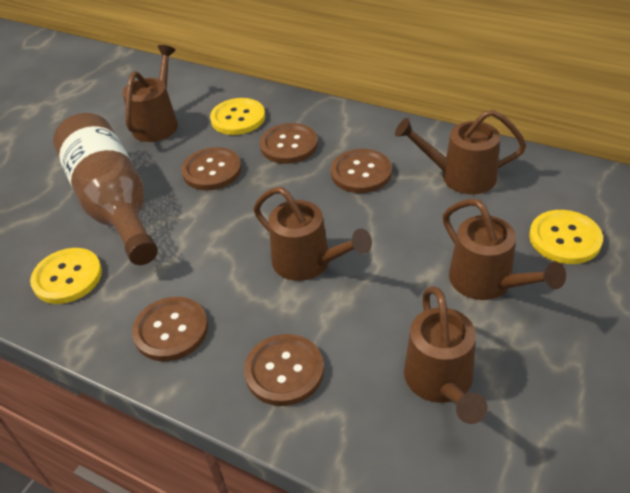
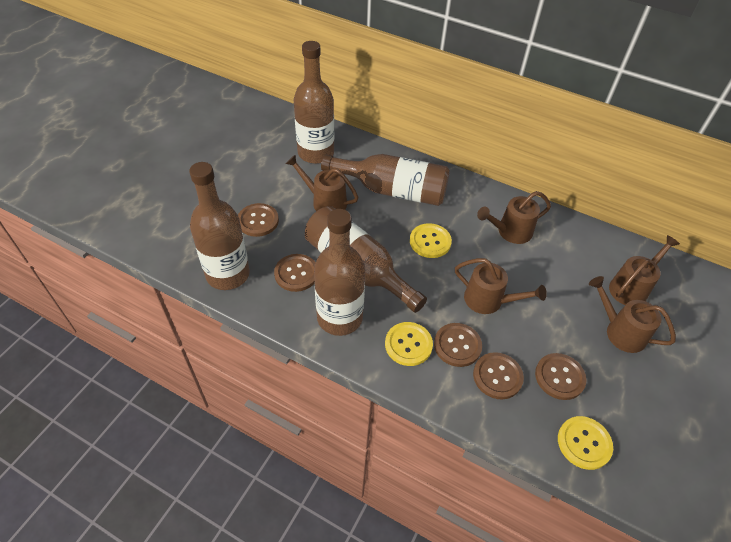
brown bottle: 1 -> 5

